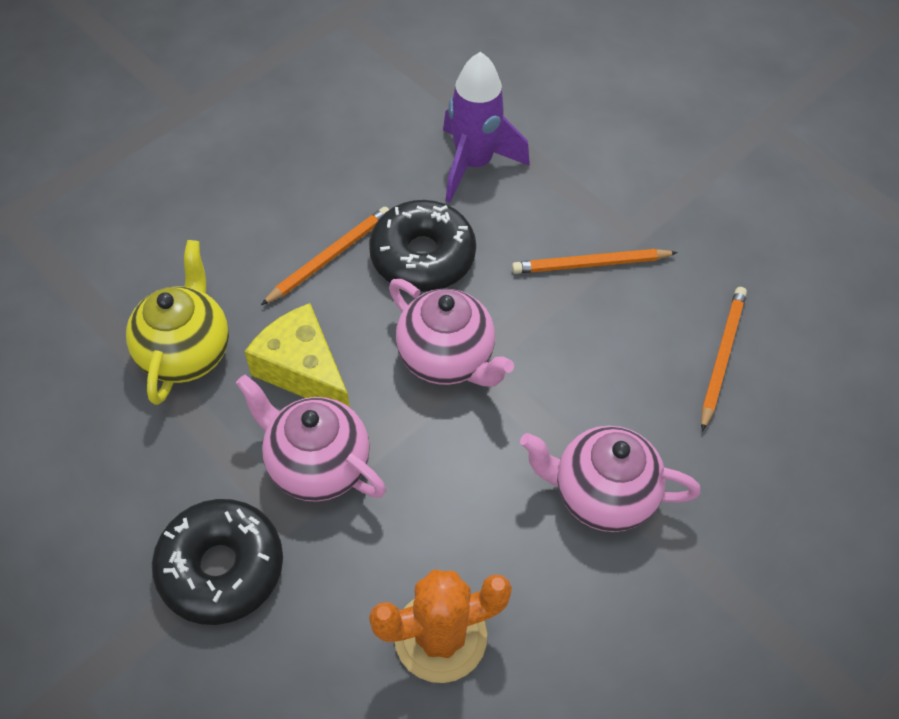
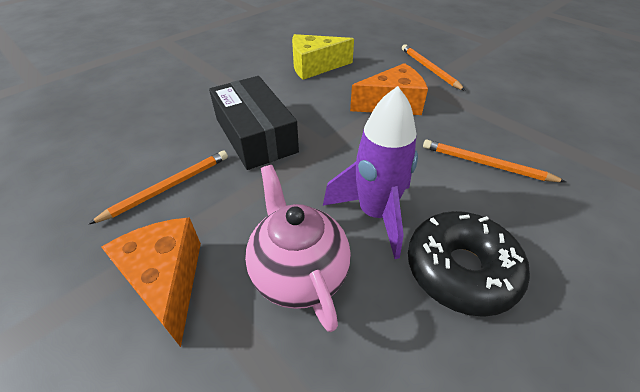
black box: 0 -> 1
black donut: 2 -> 1
orange cactus: 1 -> 0
orange cheese: 0 -> 2
pink teapot: 3 -> 1
yellow teapot: 1 -> 0

